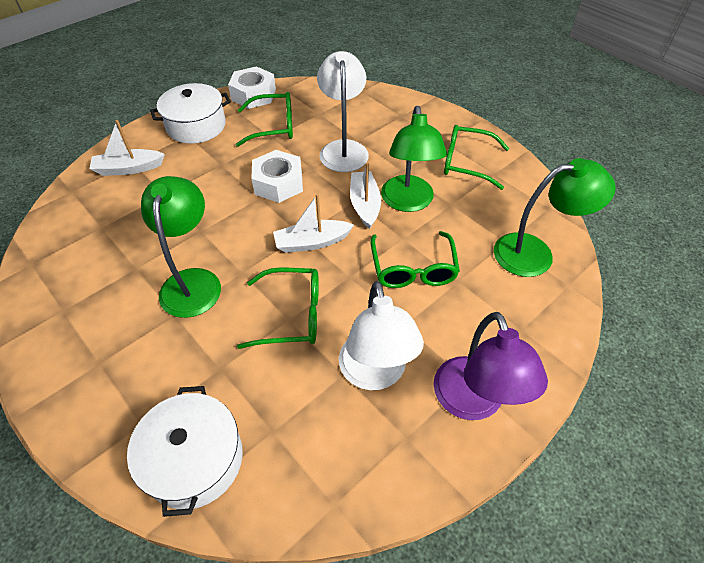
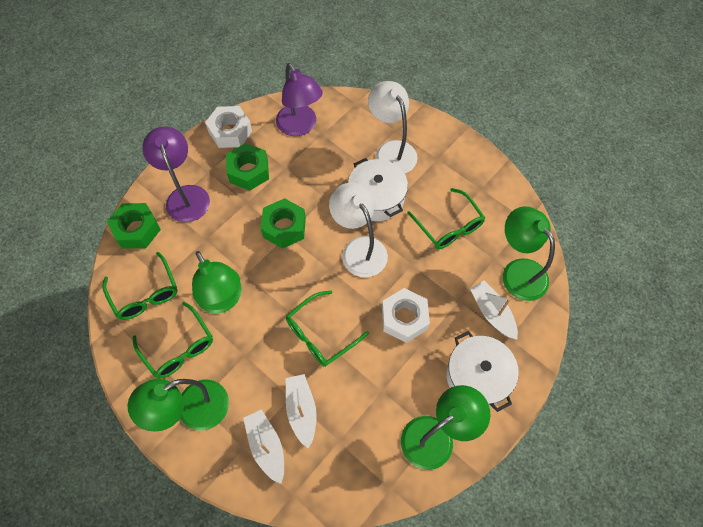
green lamp: 3 -> 4
green nut: 0 -> 3
purple lamp: 1 -> 2

